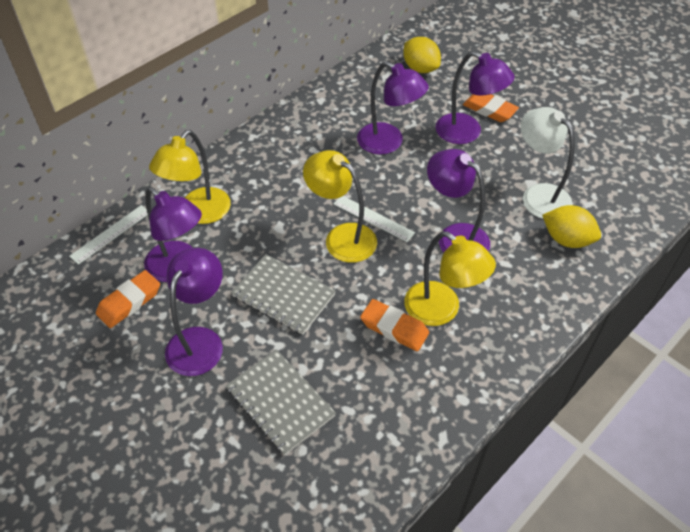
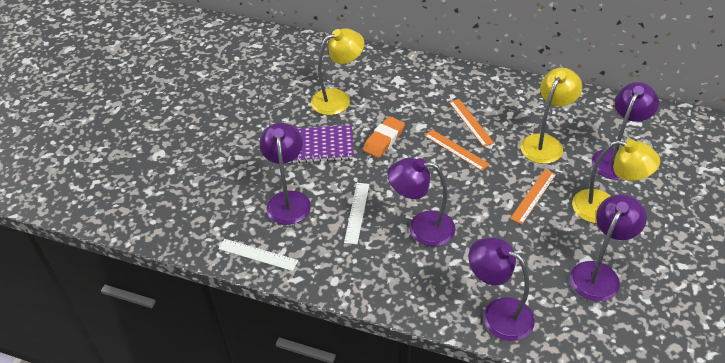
grey notebook: 2 -> 0
orange eraser: 3 -> 1
orange ruler: 0 -> 3
purple notebook: 0 -> 1
white lamp: 1 -> 0
yellow lemon: 2 -> 0

